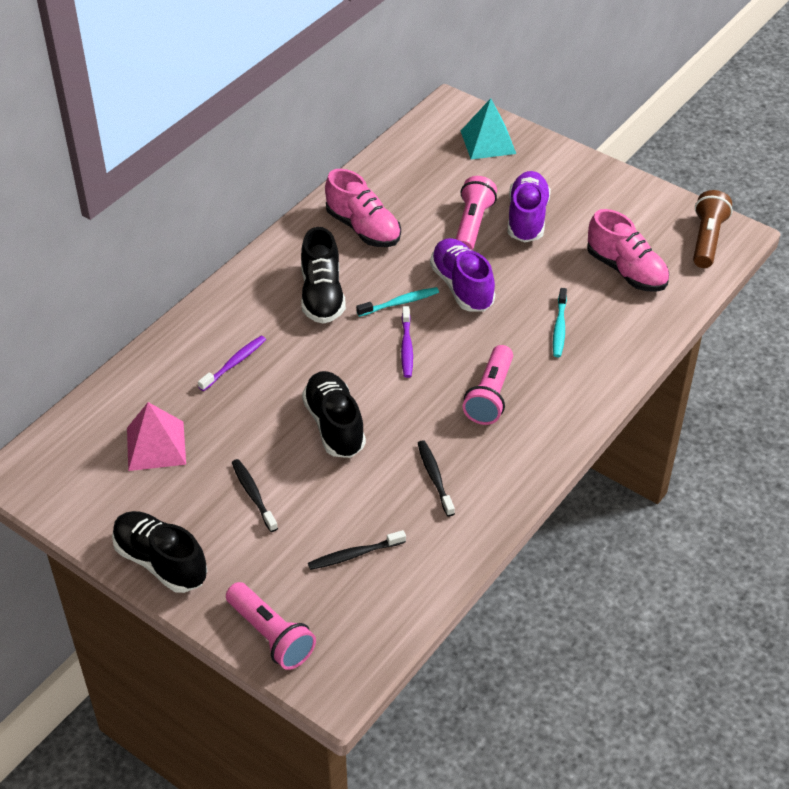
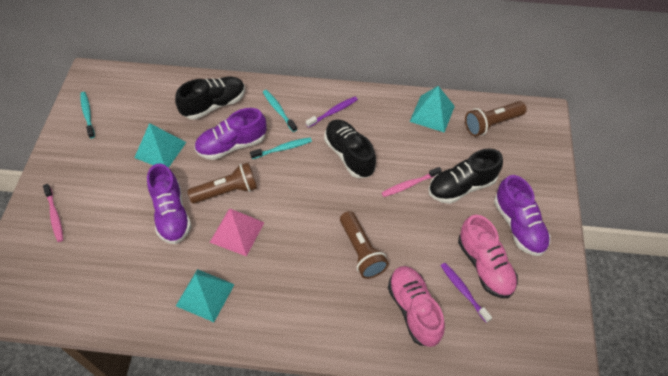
black toothbrush: 3 -> 0
brown flashlight: 1 -> 3
pink flashlight: 3 -> 0
pink toothbrush: 0 -> 2
purple shoe: 2 -> 3
turquoise pyramid: 1 -> 3
turquoise toothbrush: 2 -> 3

